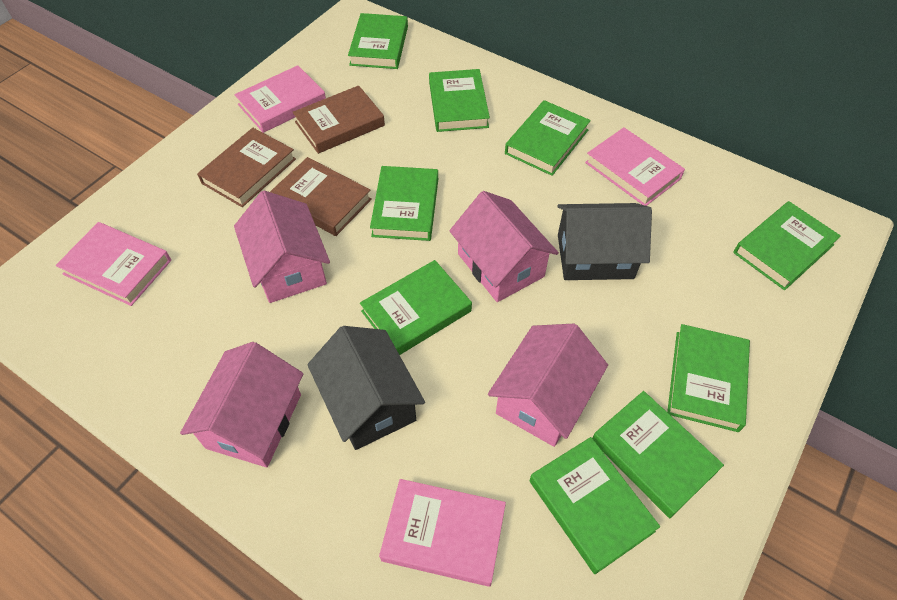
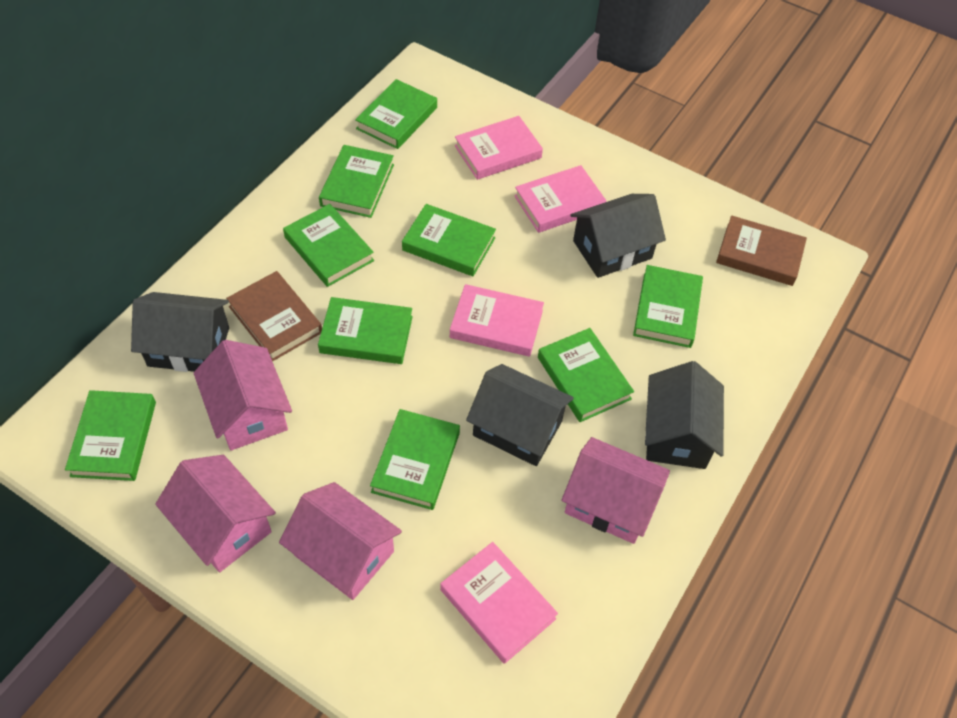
black house: 2 -> 4
brown book: 3 -> 2

